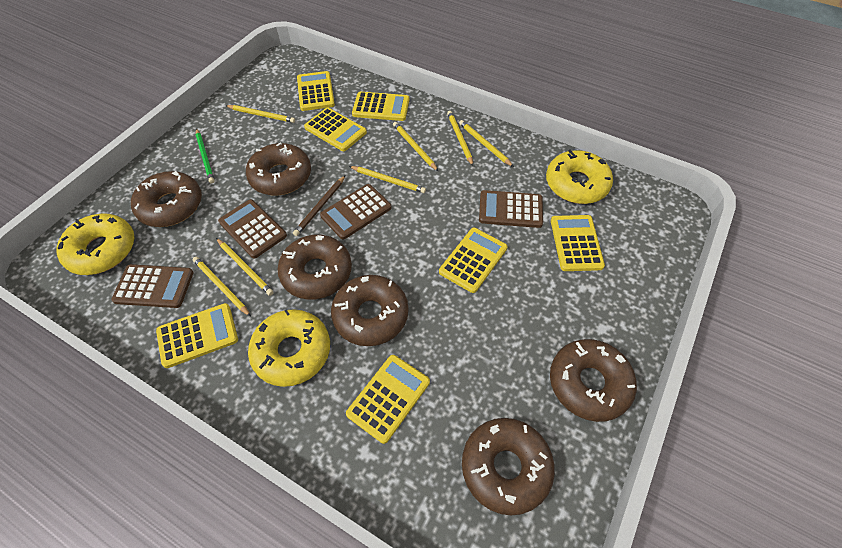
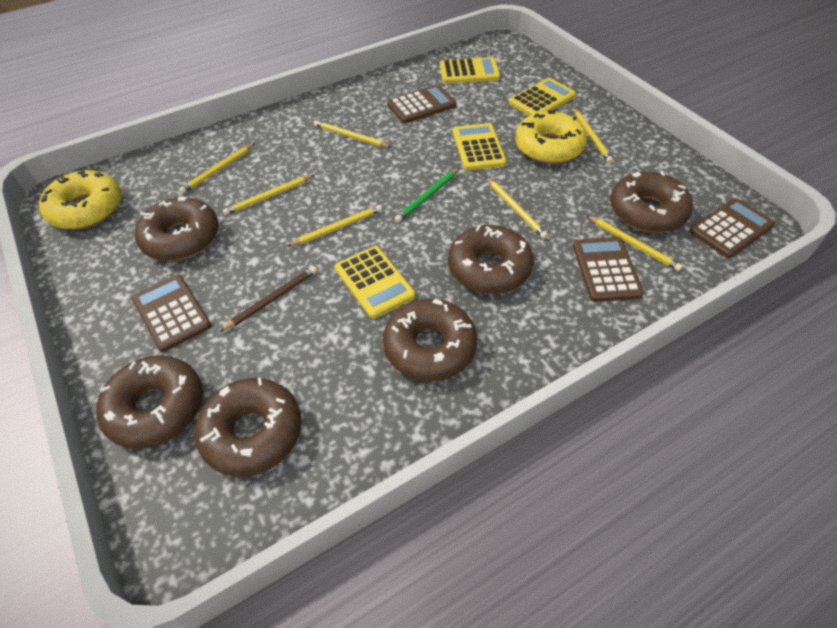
yellow calculator: 7 -> 4
yellow donut: 3 -> 2

